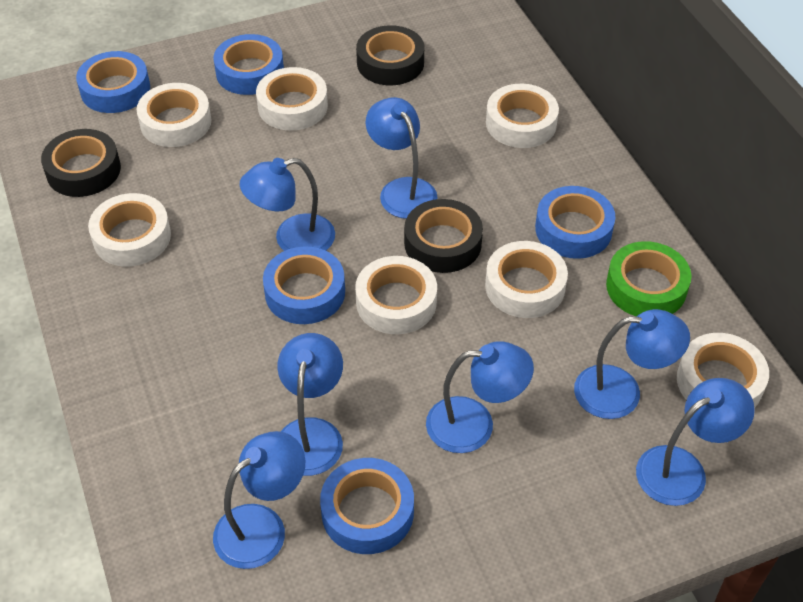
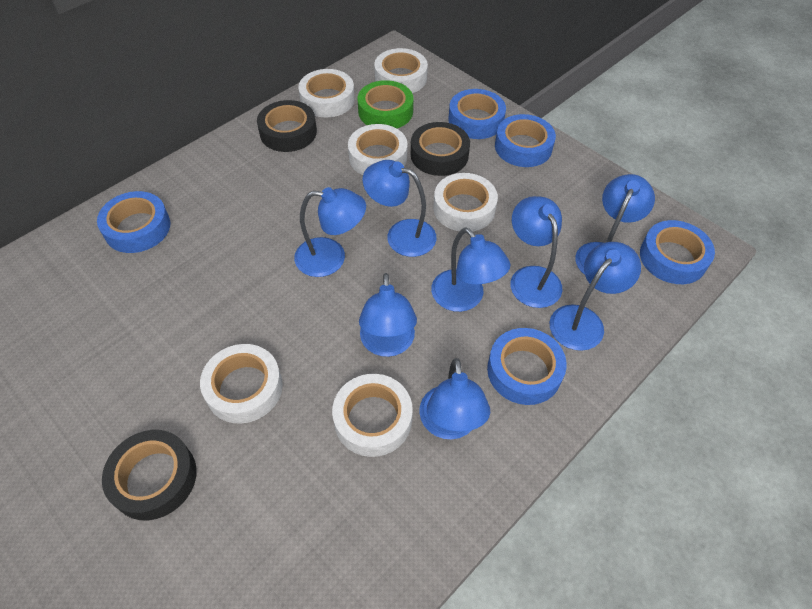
blue lamp: 7 -> 8
white tape: 7 -> 6

